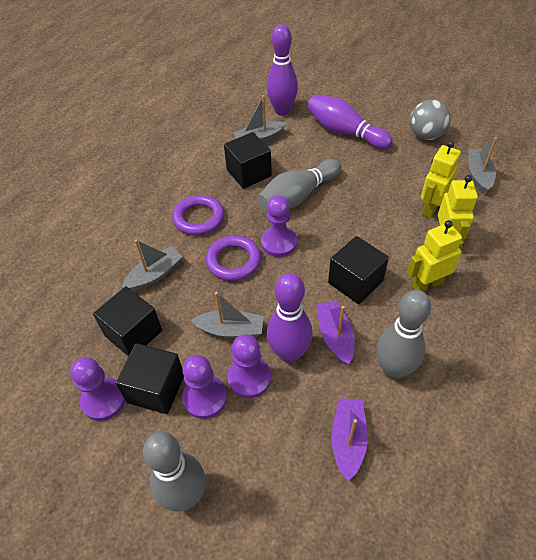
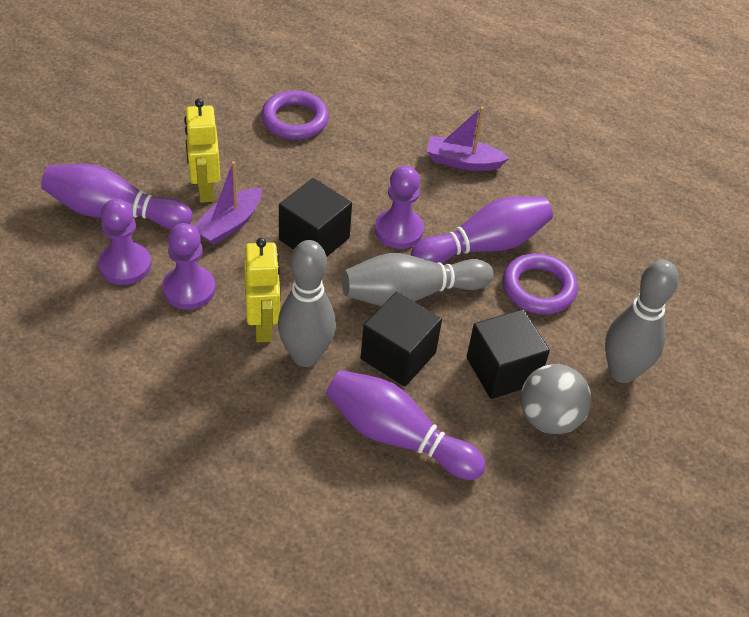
black cube: 4 -> 3
grey boat: 4 -> 0
purple pawn: 4 -> 3
yellow robot: 3 -> 2

